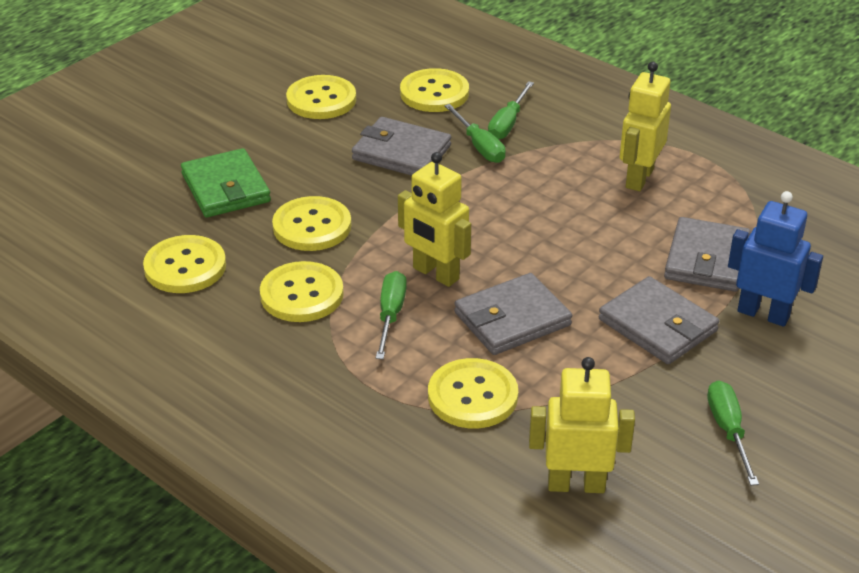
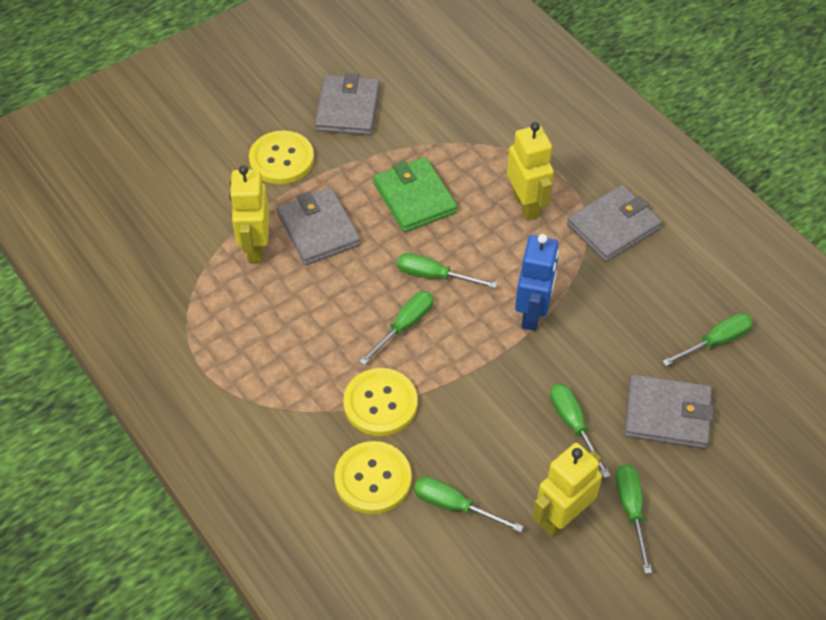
green screwdriver: 4 -> 6
yellow button: 6 -> 3

